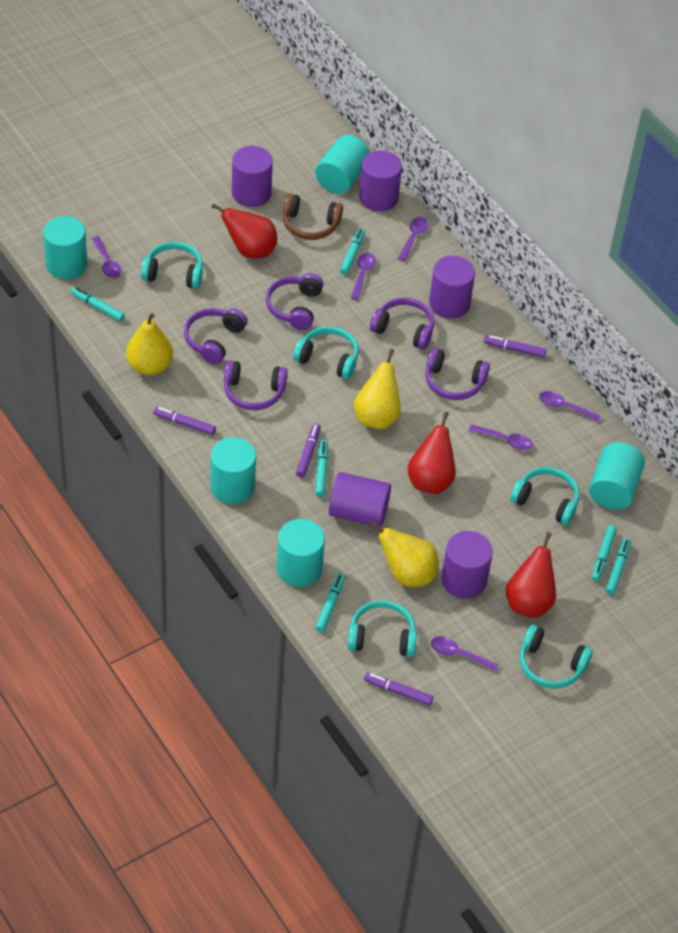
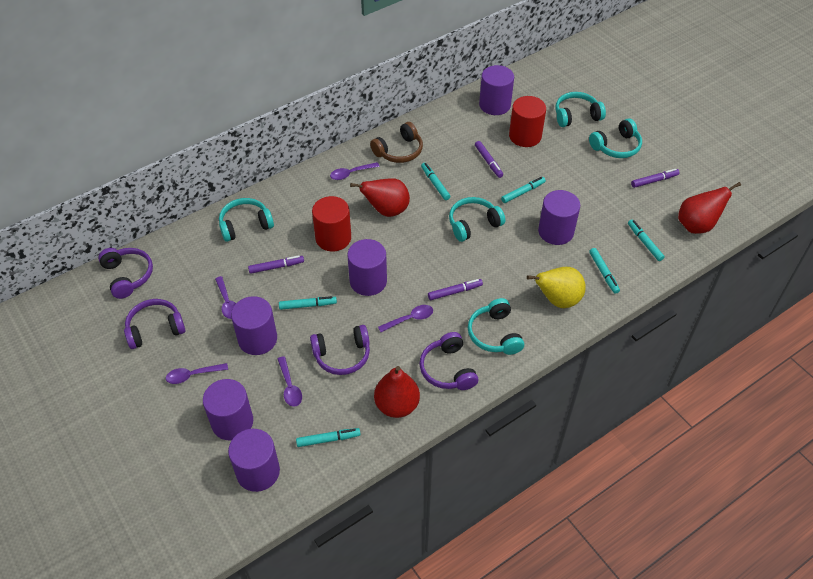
purple cylinder: 5 -> 6
purple headphones: 5 -> 4
purple spoon: 6 -> 5
red cylinder: 0 -> 2
turquoise cylinder: 5 -> 0
yellow pear: 3 -> 1

